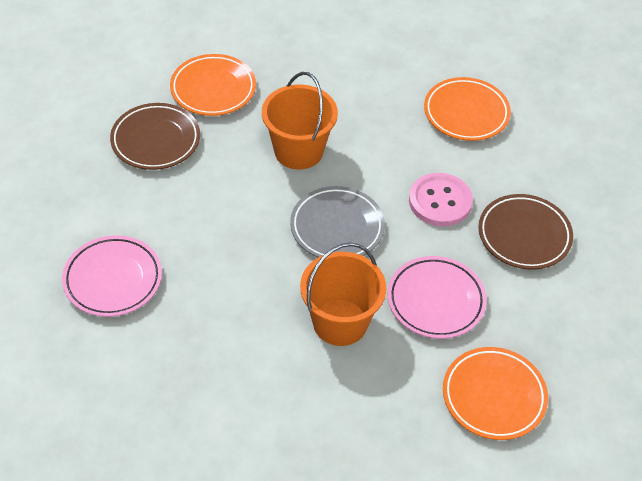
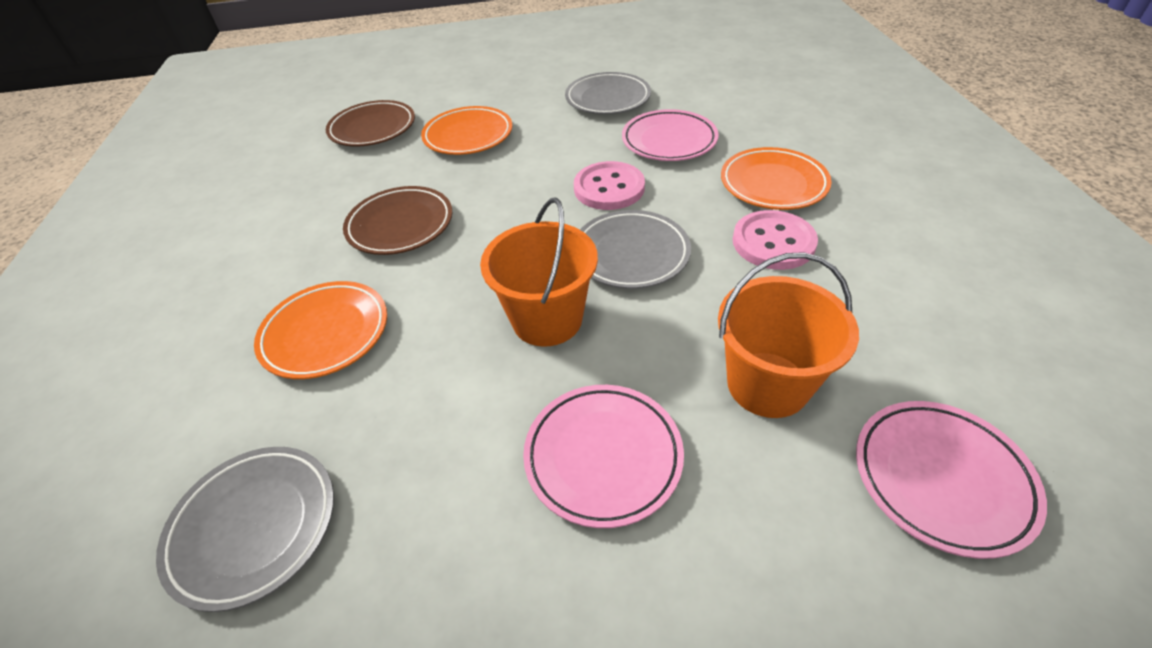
grey plate: 1 -> 3
pink button: 1 -> 2
pink plate: 2 -> 3

